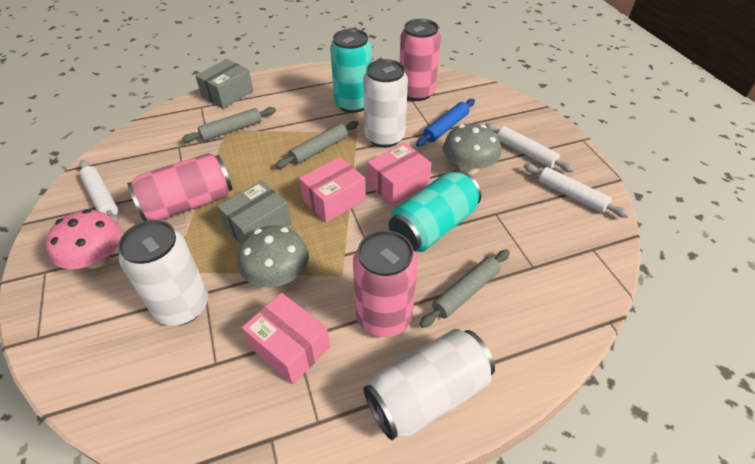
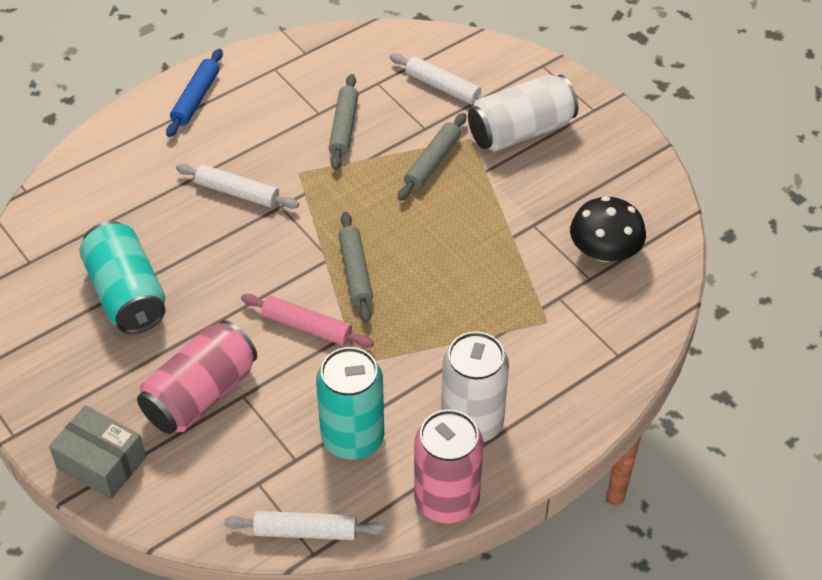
black mushroom: 0 -> 1
grey box: 2 -> 1
grey mushroom: 2 -> 0
pink box: 3 -> 0
pink can: 3 -> 2
pink mushroom: 1 -> 0
pink rolling pin: 0 -> 1
white can: 3 -> 2

